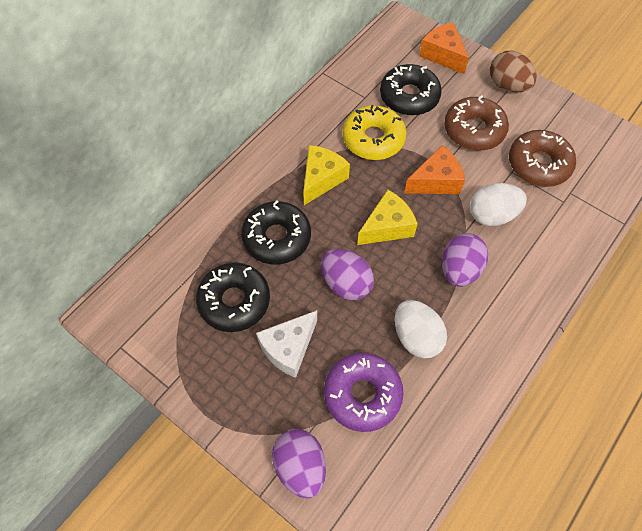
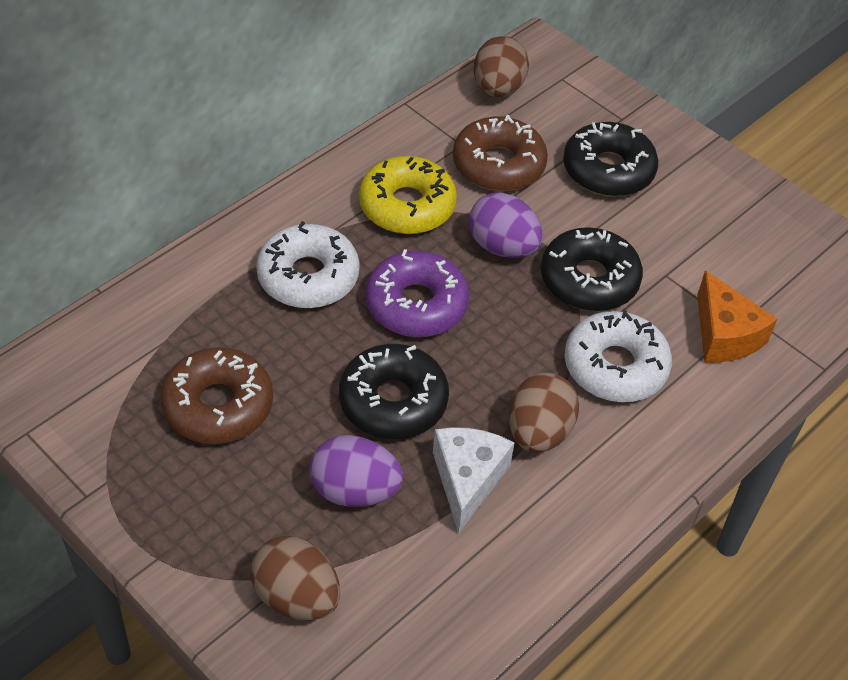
brown egg: 1 -> 3
orange cheese: 2 -> 1
purple egg: 3 -> 2
white donut: 0 -> 2
white egg: 2 -> 0
yellow cheese: 2 -> 0

